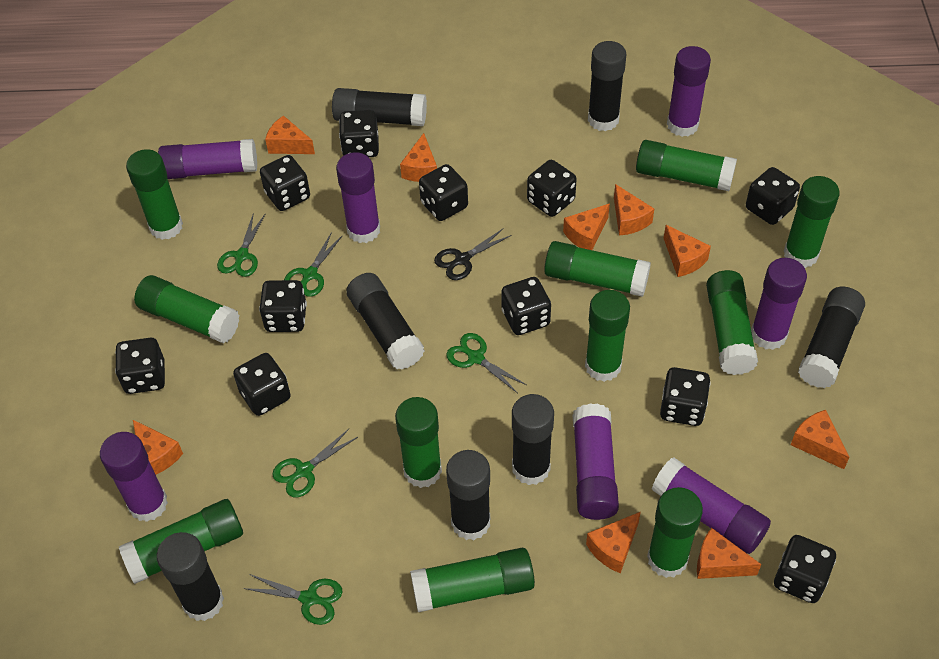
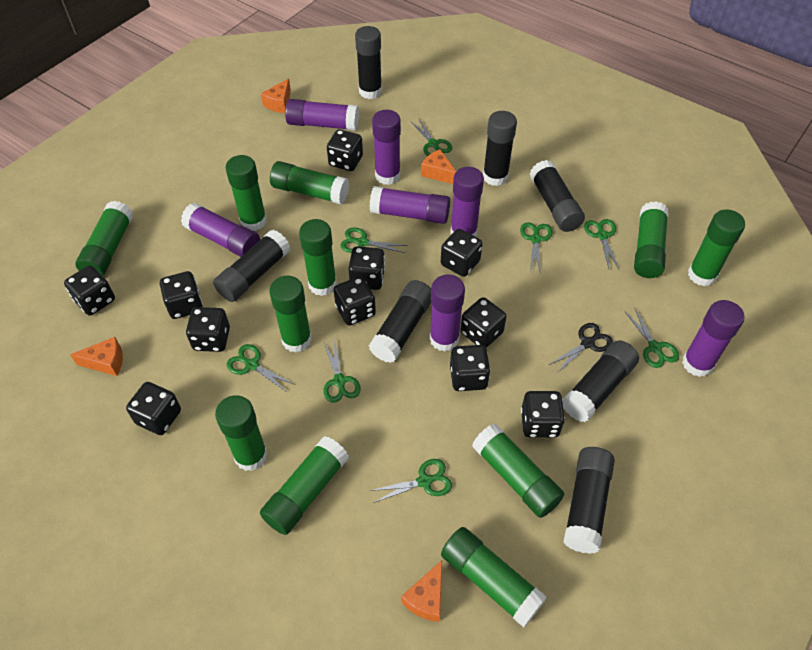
green scissors: 5 -> 8
orange cheese: 9 -> 4

